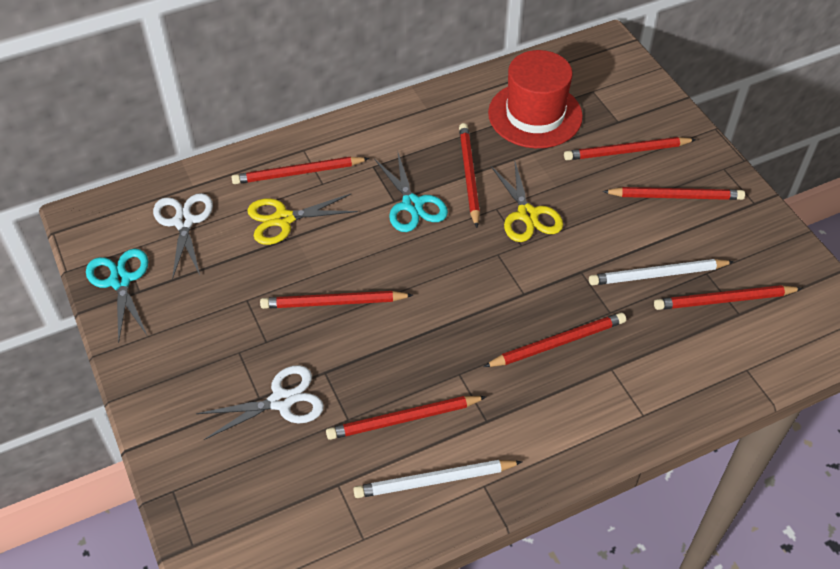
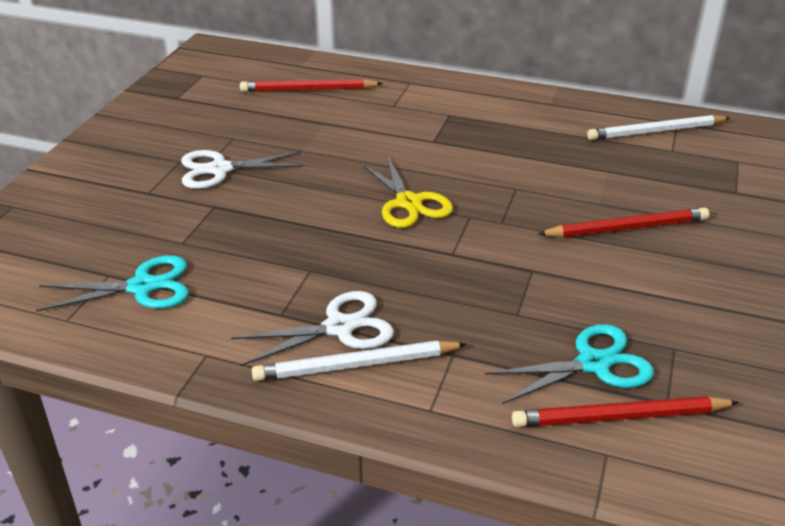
red hat: 1 -> 0
red pencil: 8 -> 3
yellow scissors: 2 -> 1

